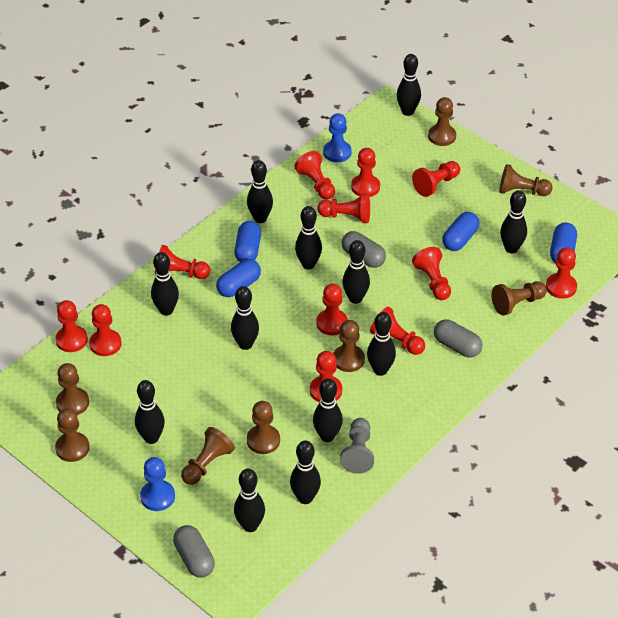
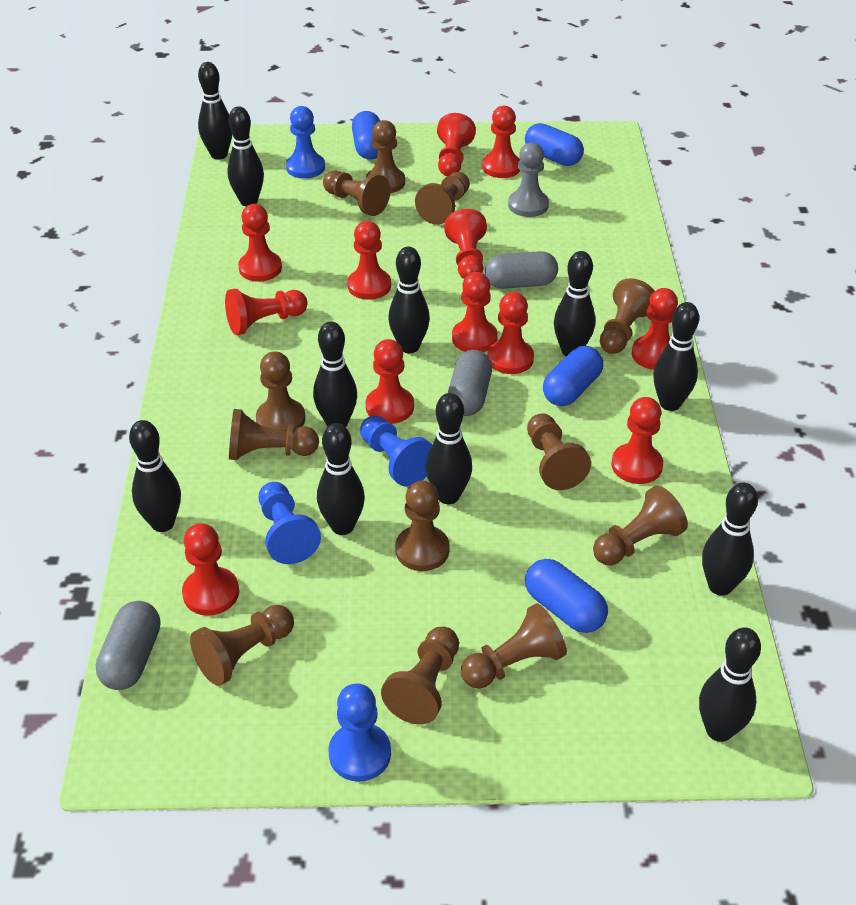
black bowling pin: 12 -> 11
blue pawn: 2 -> 4
brown pawn: 8 -> 12

